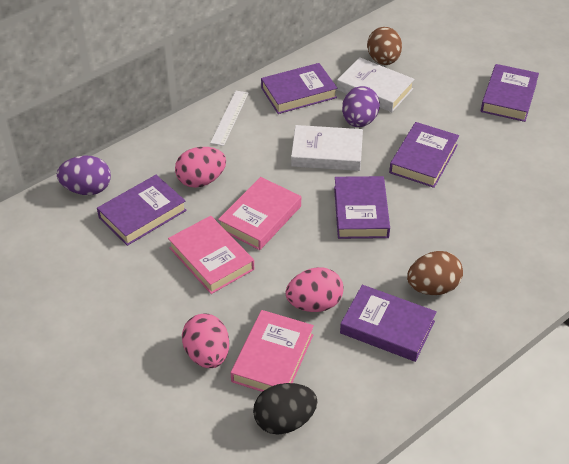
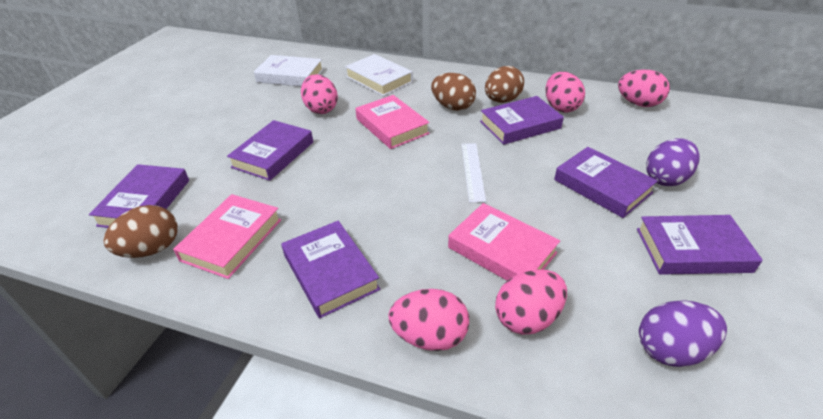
black egg: 1 -> 0
brown egg: 2 -> 3
pink egg: 3 -> 5

